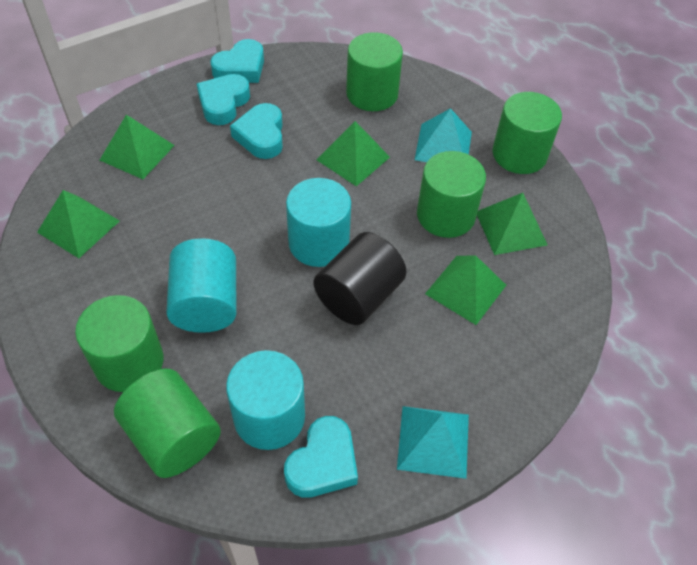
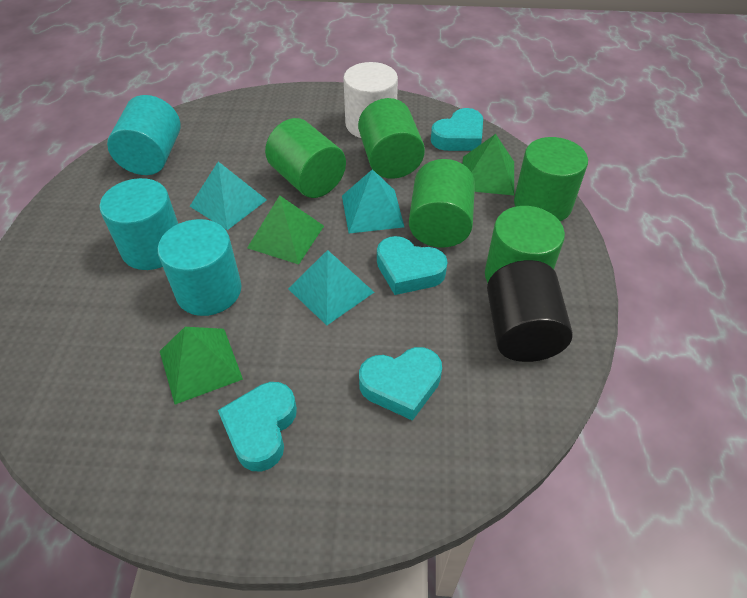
green pyramid: 5 -> 3
turquoise pyramid: 2 -> 3
white cylinder: 0 -> 1

